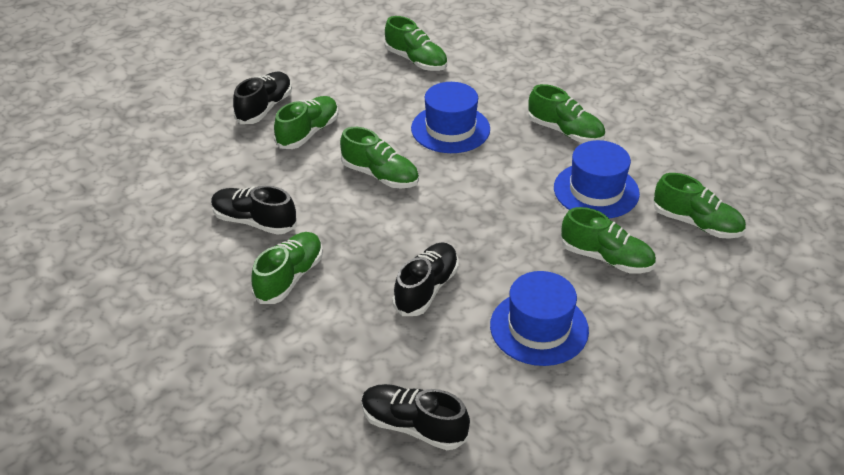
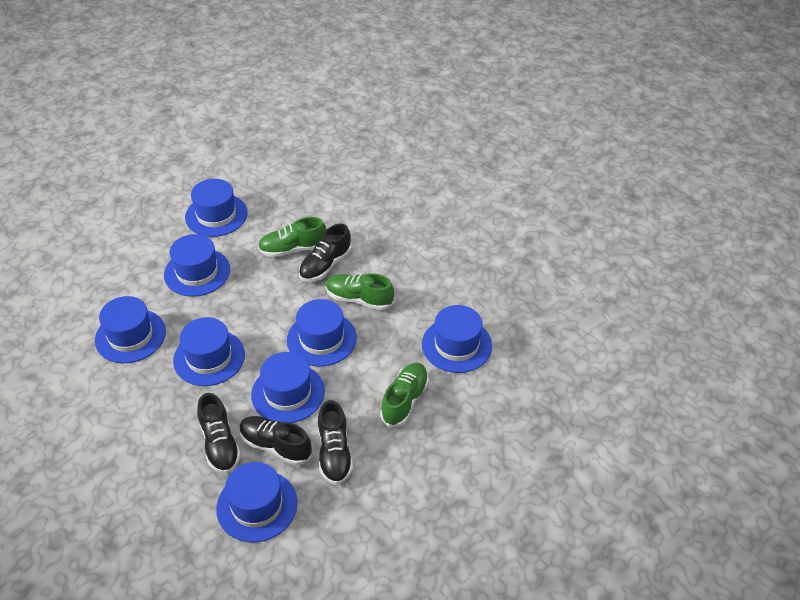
blue hat: 3 -> 8
green shoe: 7 -> 3

